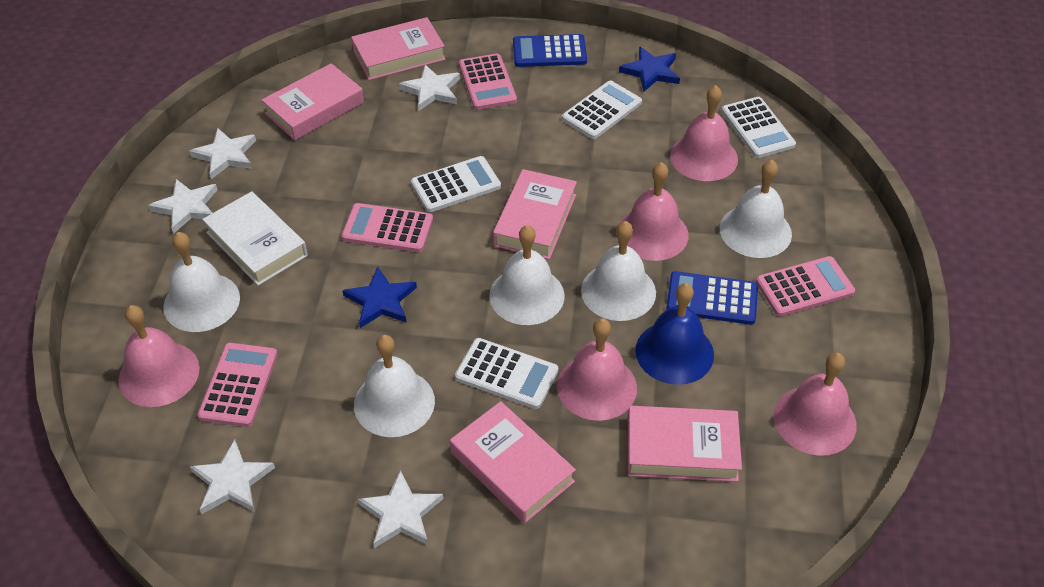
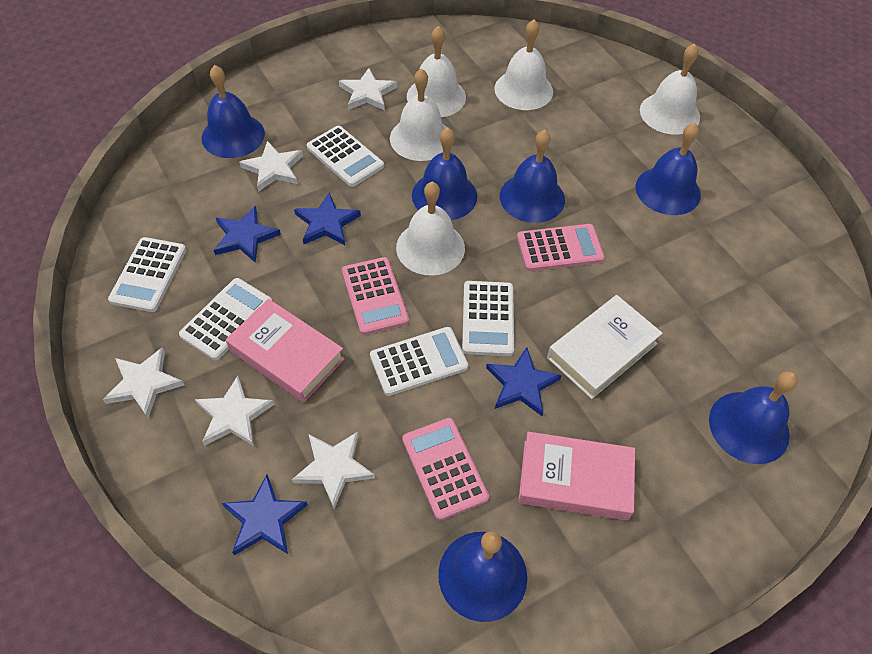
blue bell: 1 -> 6
blue calculator: 2 -> 0
blue star: 2 -> 4
pink bell: 5 -> 0
pink book: 5 -> 2
pink calculator: 4 -> 3
white calculator: 4 -> 5

